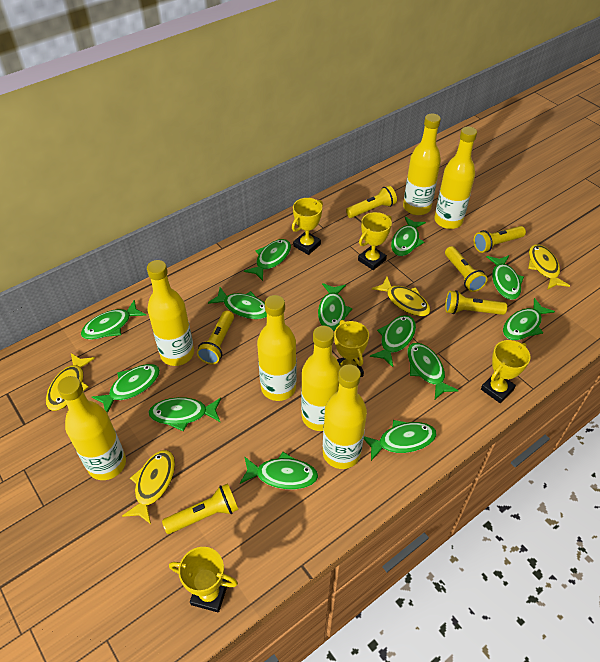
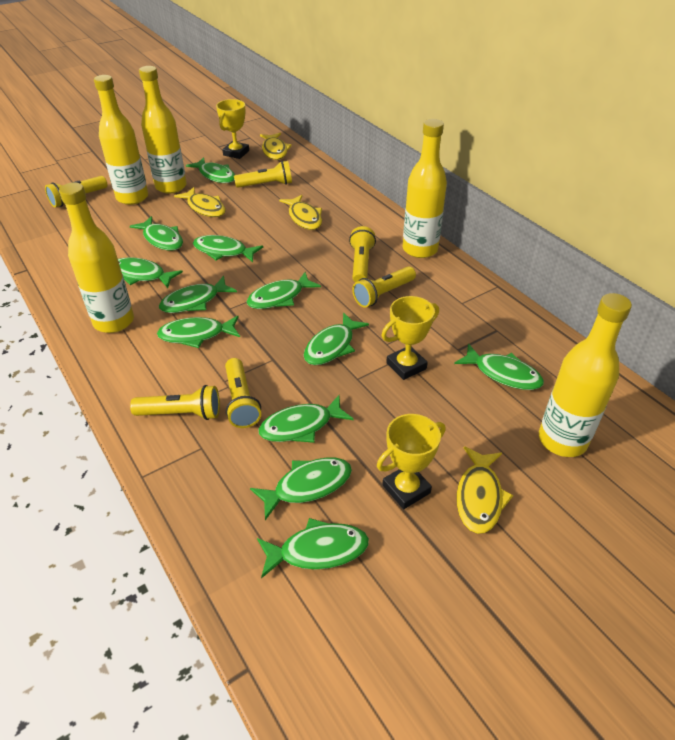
green fish: 13 -> 12
yellow bottle: 7 -> 5
yellow trophy: 5 -> 3

